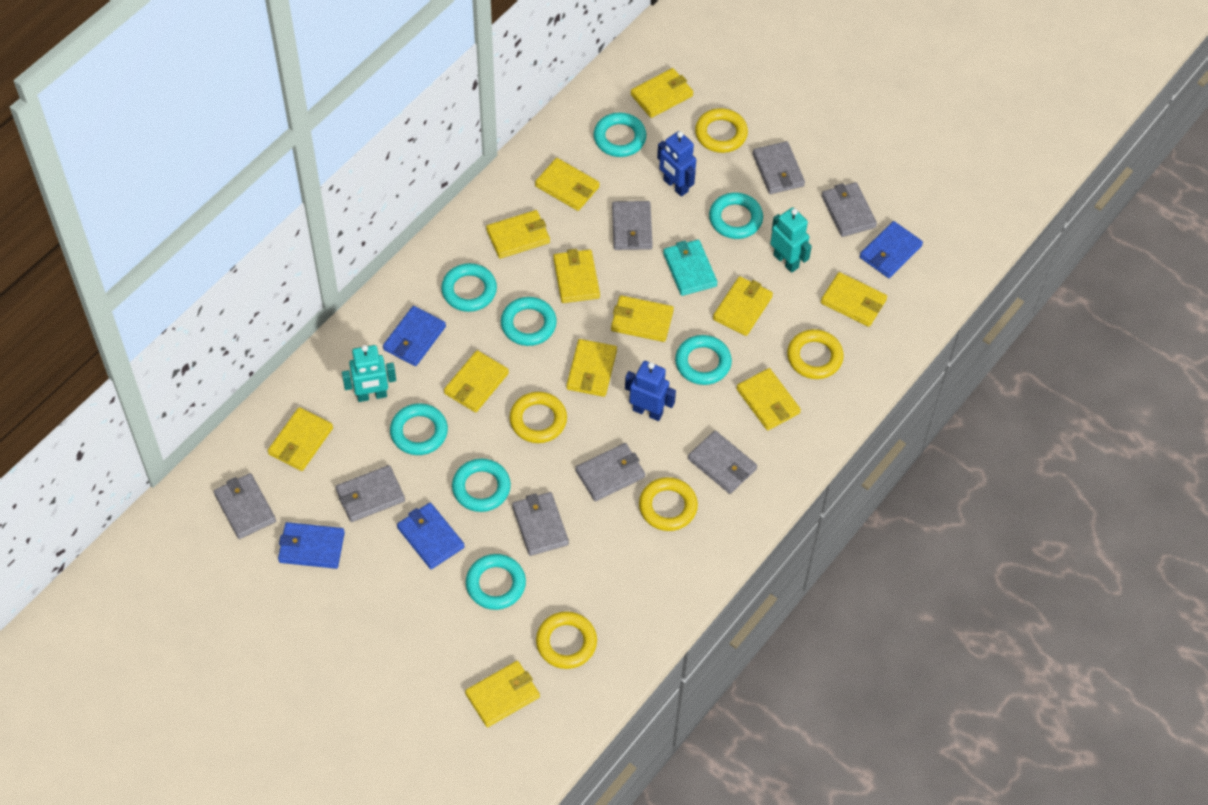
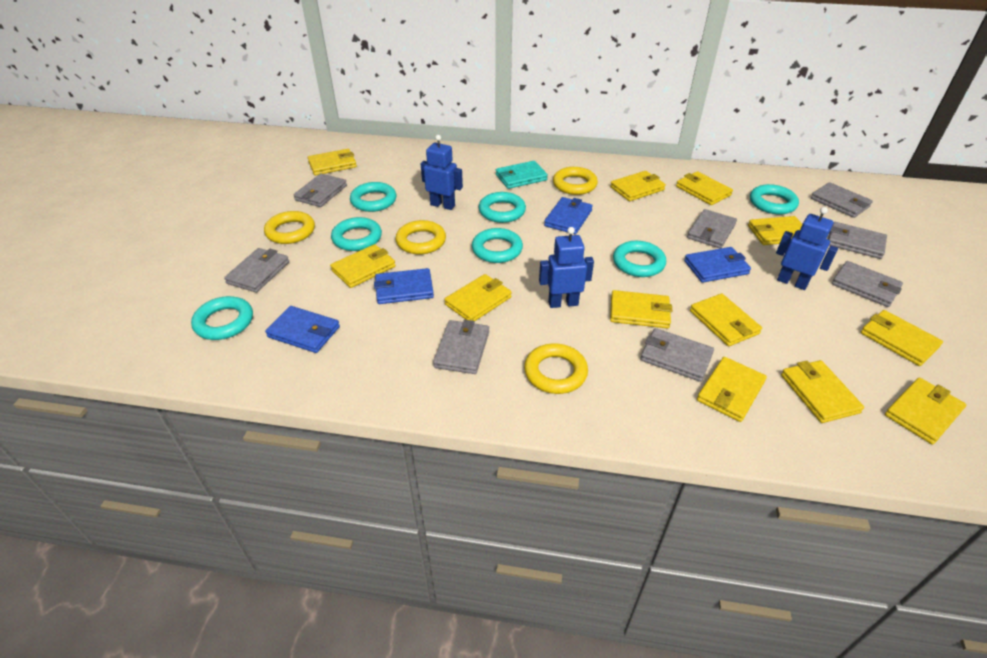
blue robot: 2 -> 3
turquoise ring: 8 -> 7
turquoise robot: 2 -> 0
yellow ring: 5 -> 4

